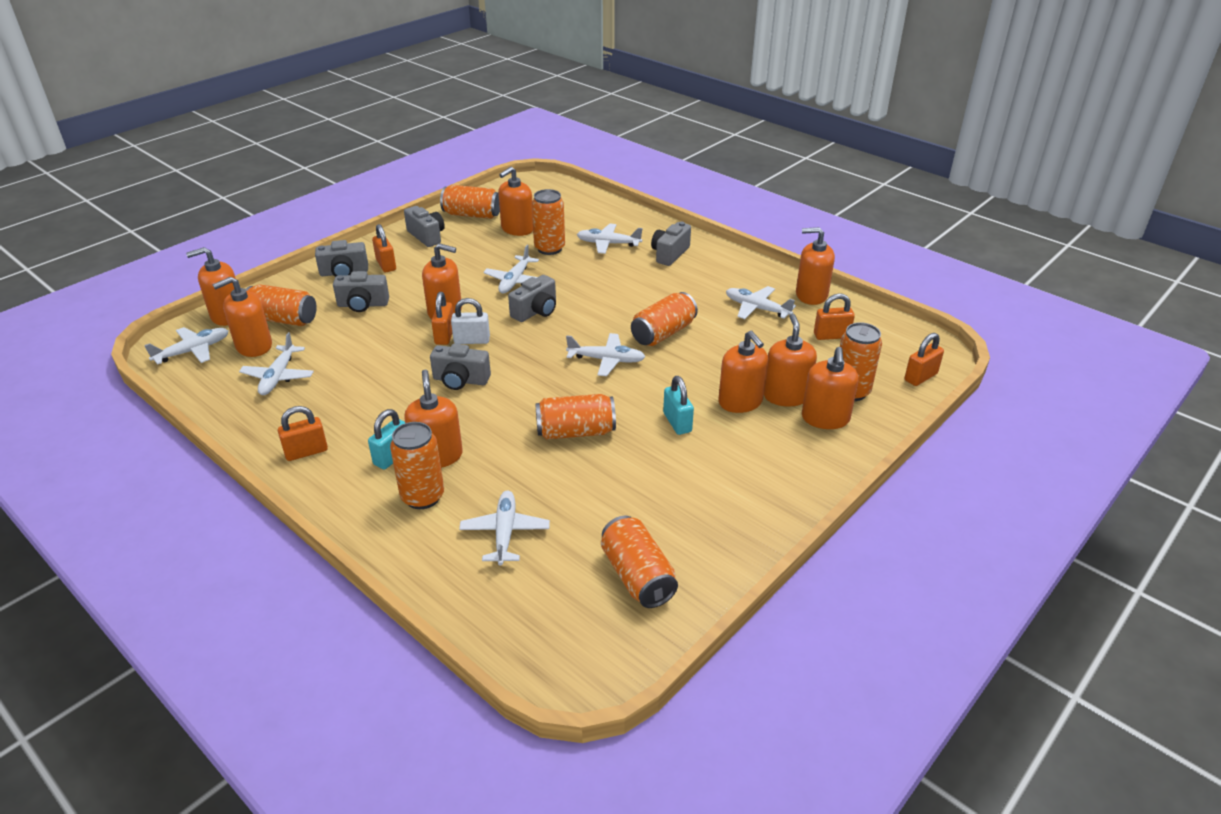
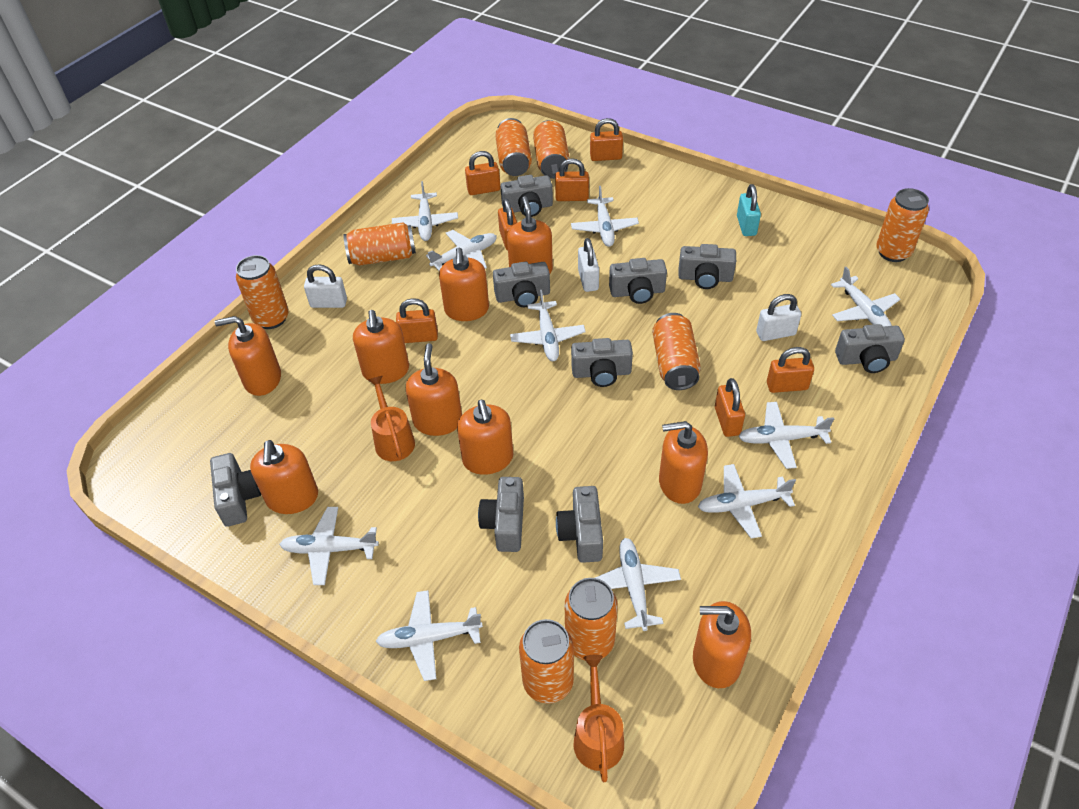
grey camera: 6 -> 9
orange padlock: 5 -> 7
orange watering can: 0 -> 2
turquoise padlock: 2 -> 1
white padlock: 1 -> 3
white plane: 7 -> 10

